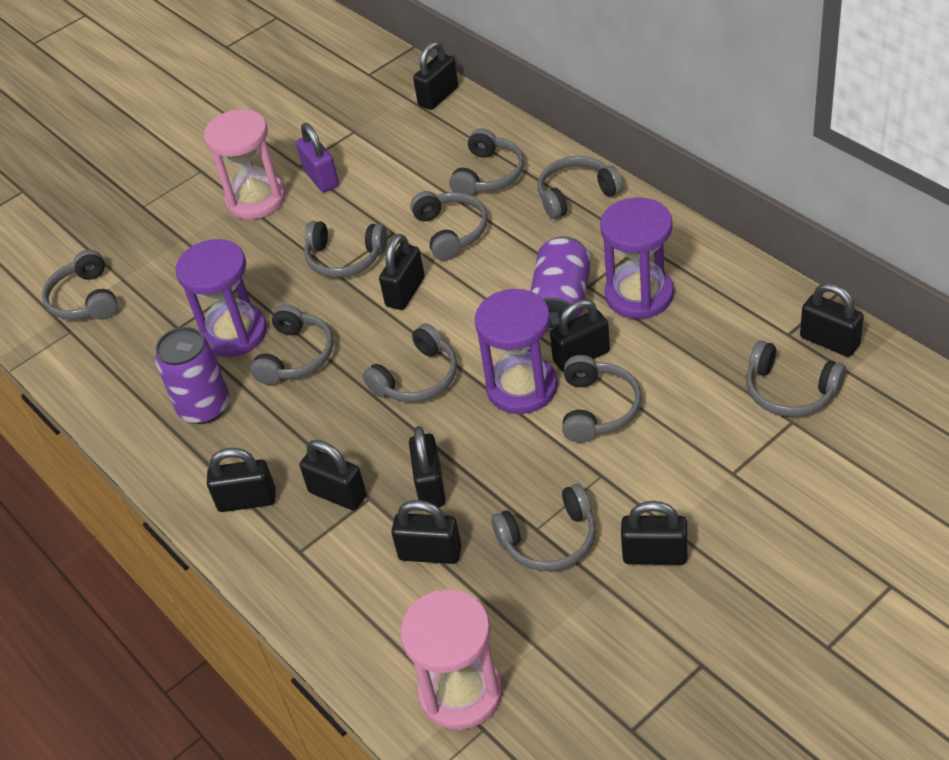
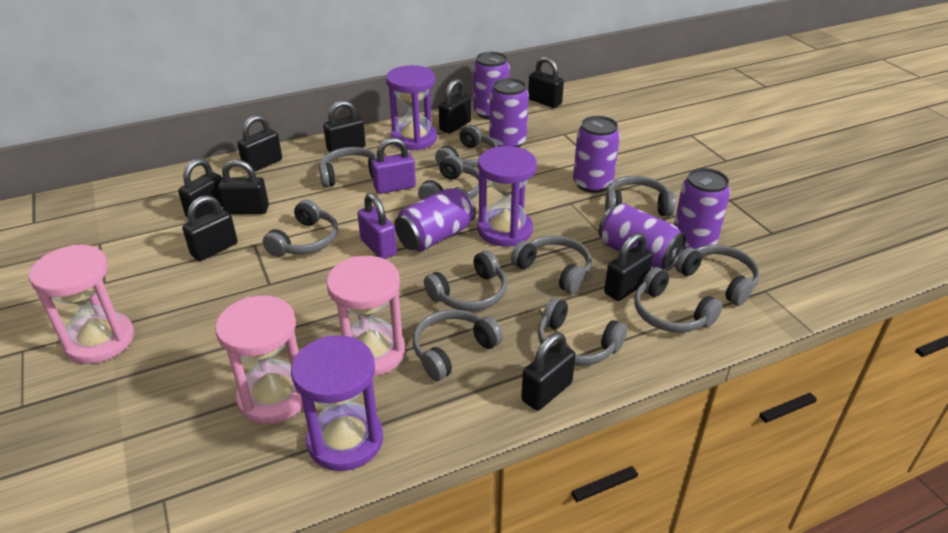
grey headphones: 10 -> 11
pink hourglass: 2 -> 3
purple can: 2 -> 6
purple padlock: 1 -> 2

